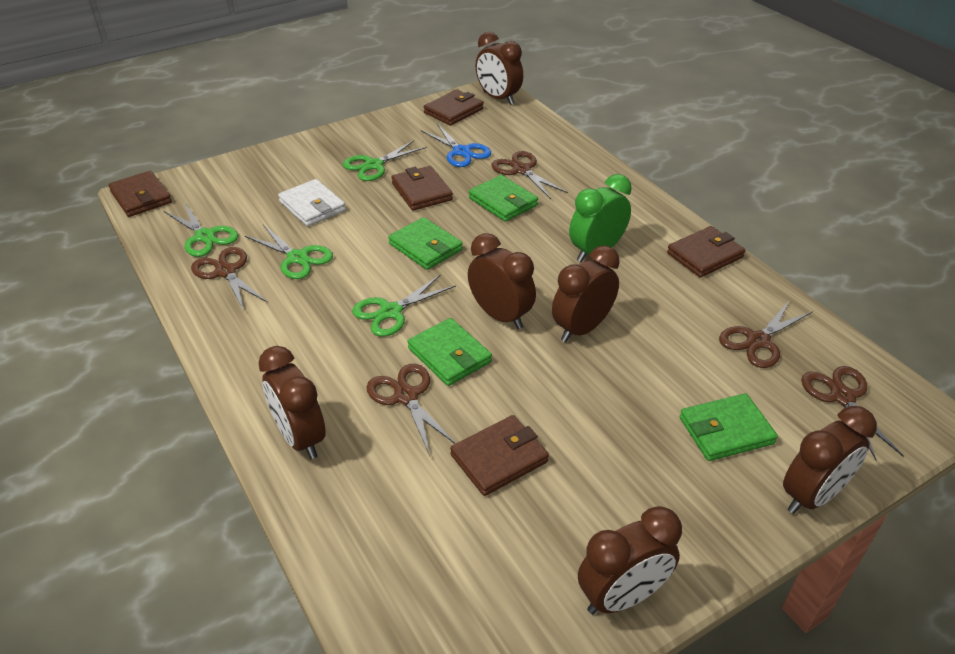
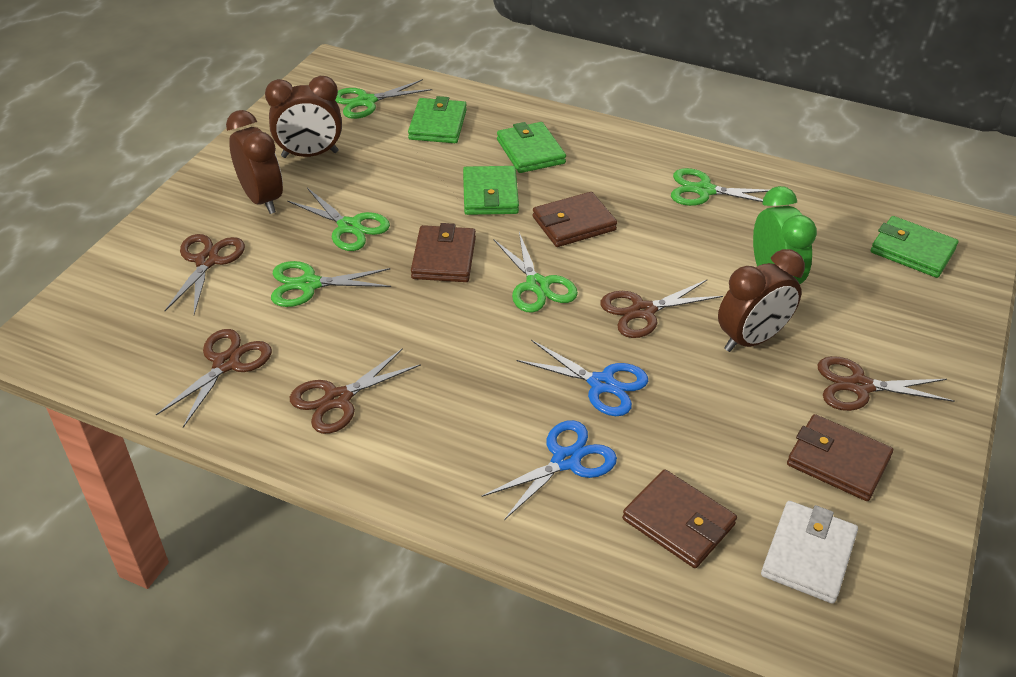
blue scissors: 1 -> 2
brown clock: 6 -> 3
brown wallet: 5 -> 4
green scissors: 4 -> 5

